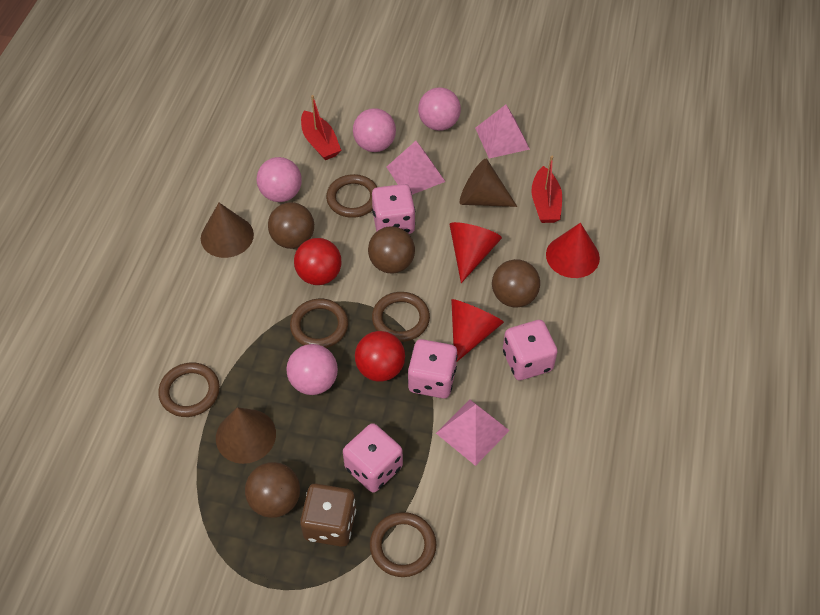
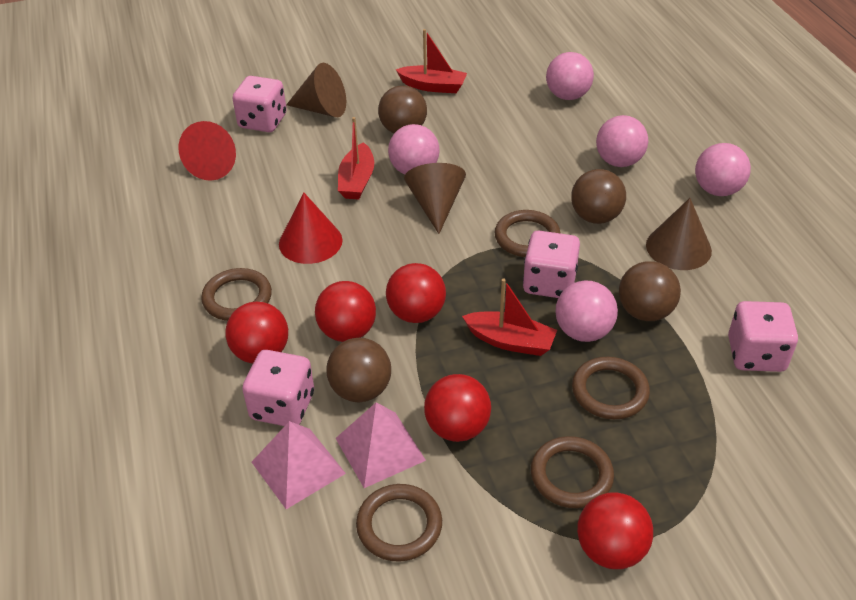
brown dice: 1 -> 0
pink ball: 4 -> 5
pink pyramid: 3 -> 2
red ball: 2 -> 5
red boat: 2 -> 3
red cone: 3 -> 2

